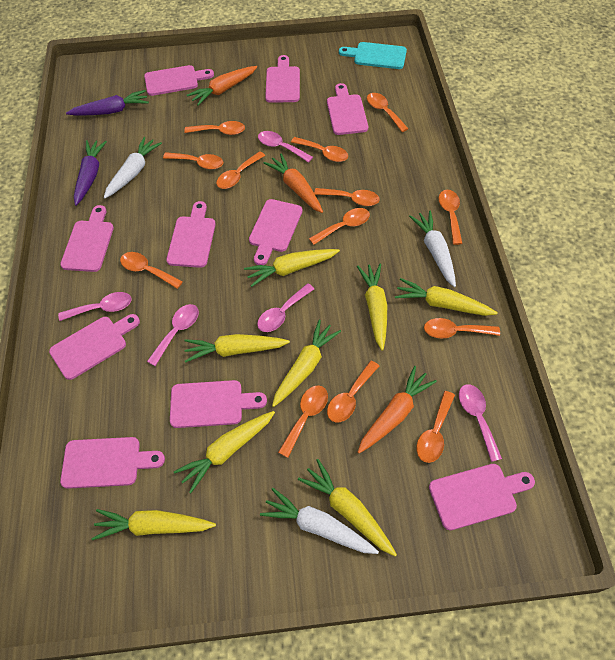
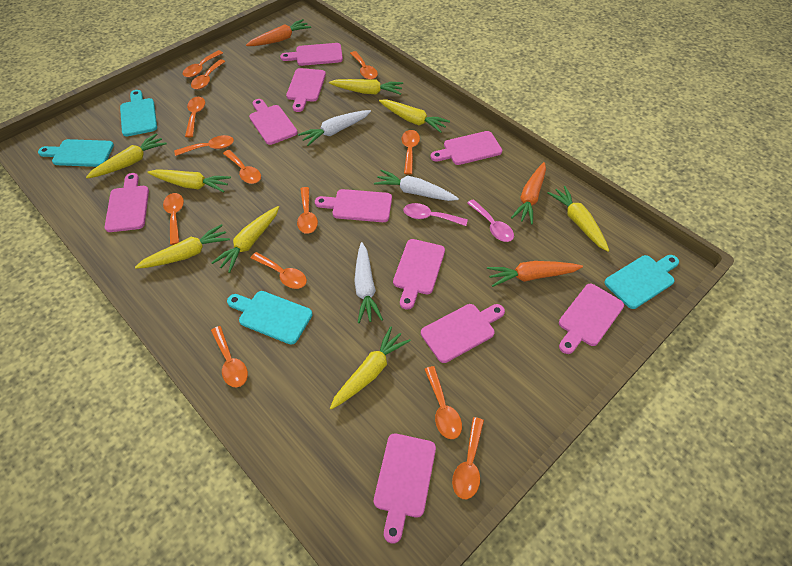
pink spoon: 5 -> 2
purple carrot: 2 -> 0
turquoise cutting board: 1 -> 4

